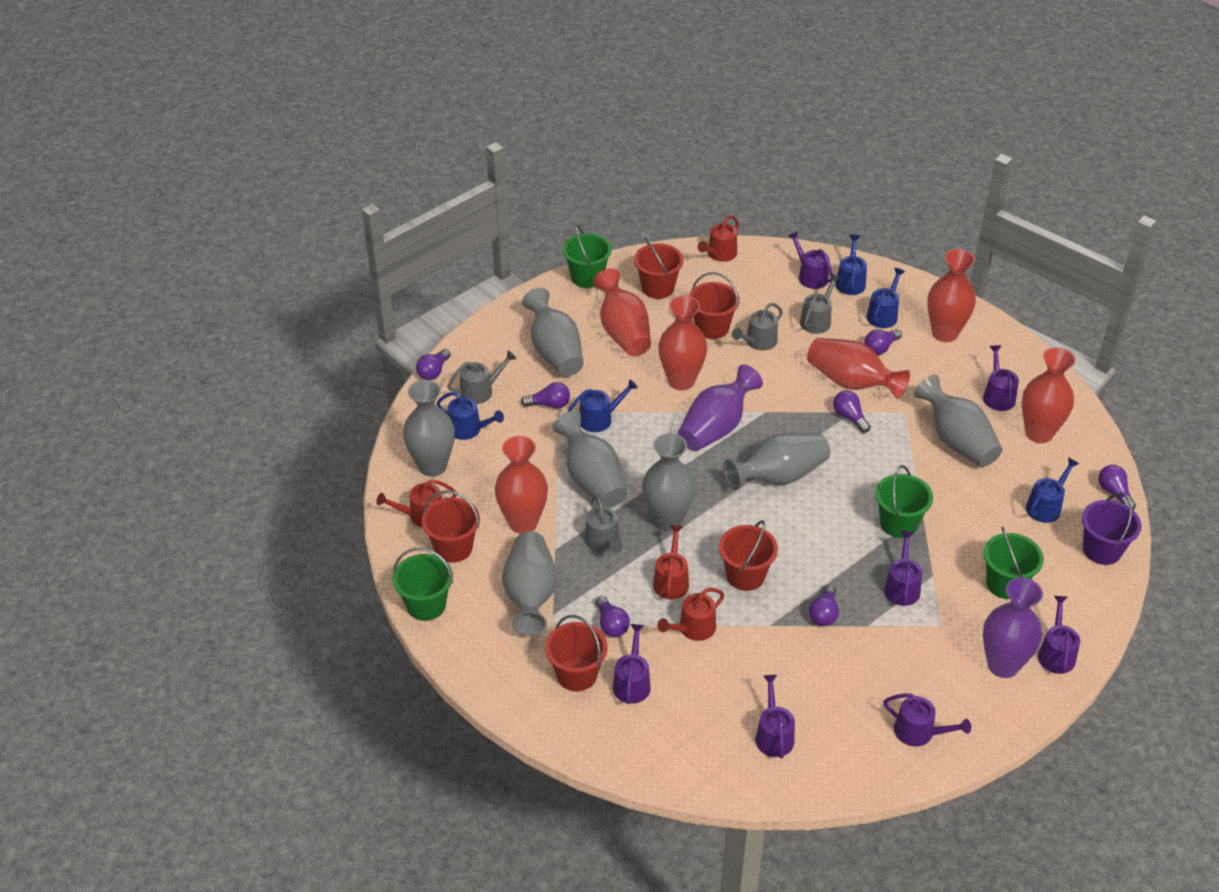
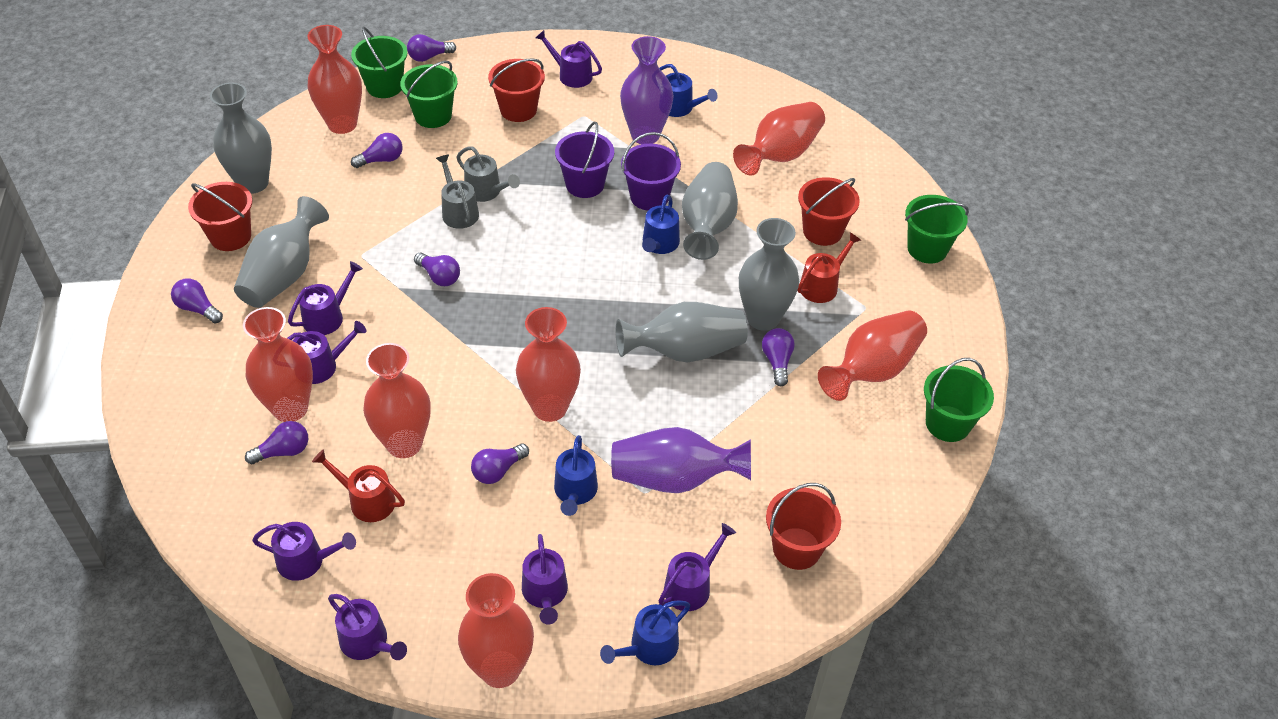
blue watering can: 5 -> 4
grey vase: 7 -> 5
grey watering can: 4 -> 2
purple bucket: 1 -> 2
red bucket: 5 -> 4
red vase: 6 -> 7
red watering can: 4 -> 2

